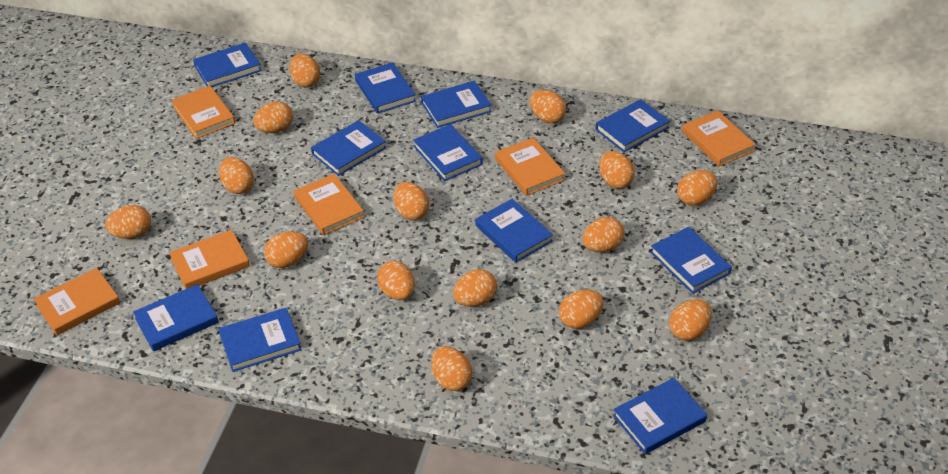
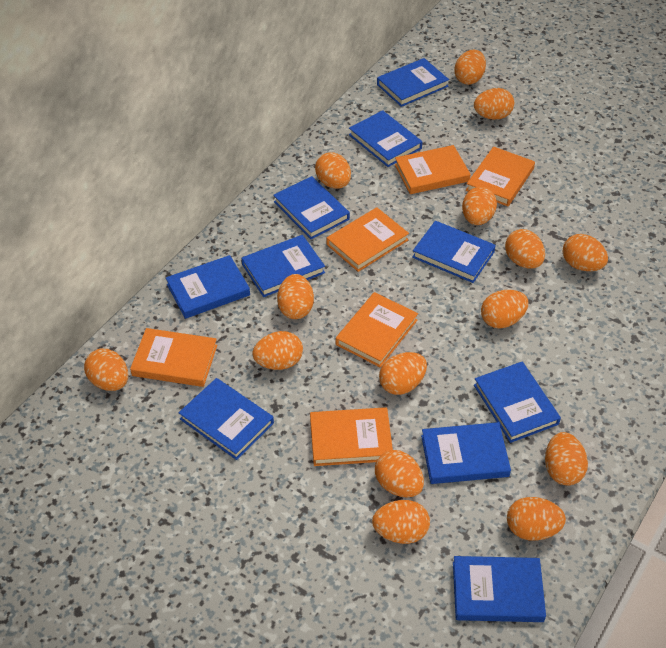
blue book: 11 -> 10

